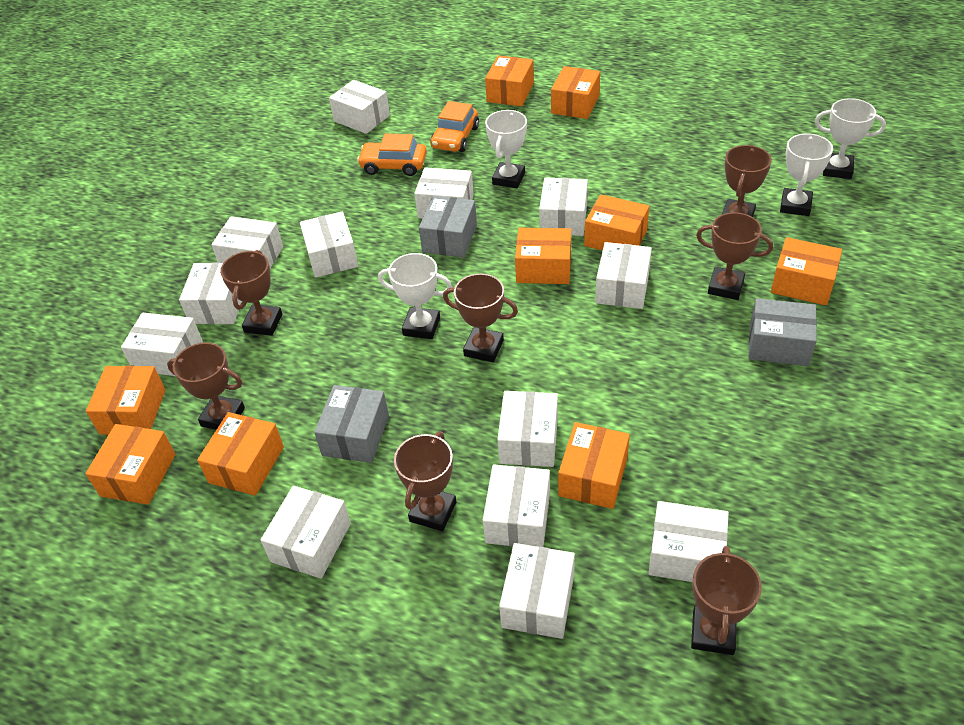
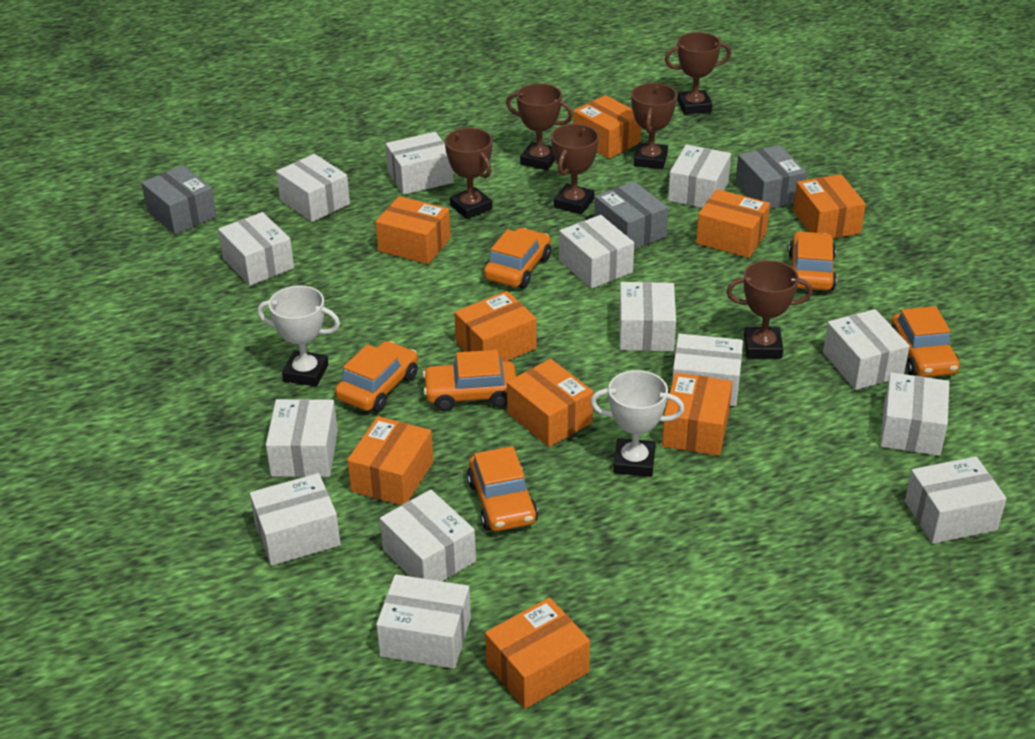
brown trophy: 7 -> 6
orange car: 2 -> 6
white box: 13 -> 14
white trophy: 4 -> 2

